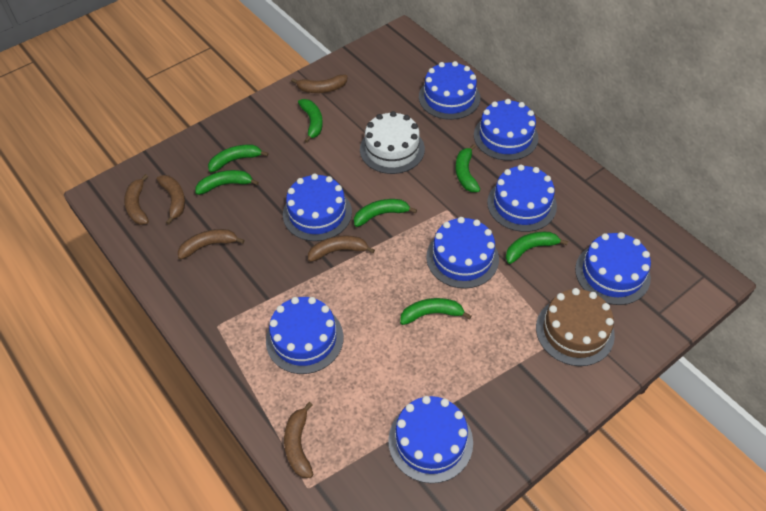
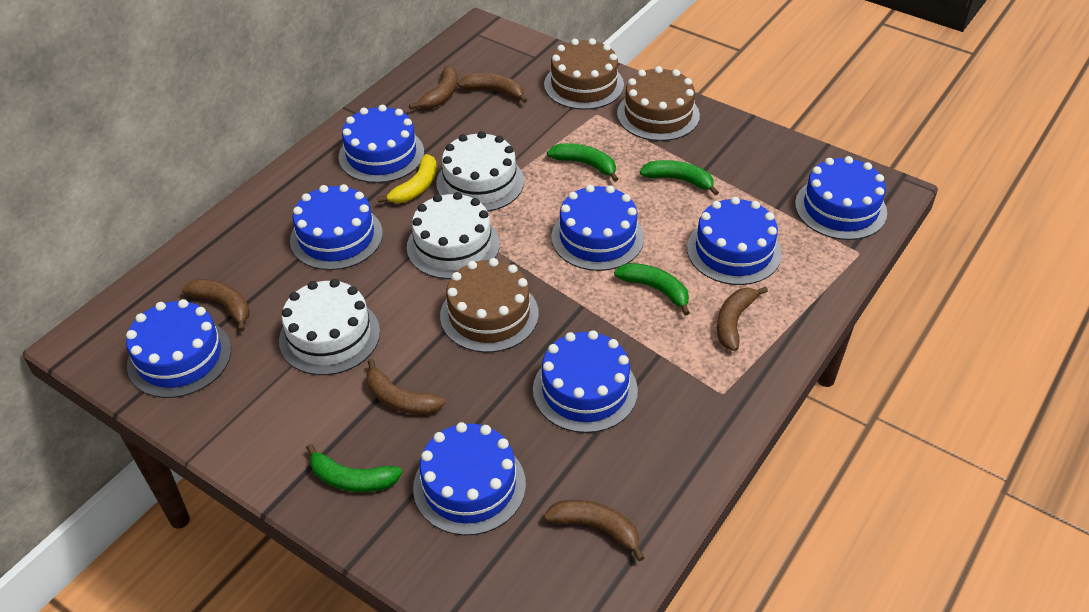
brown cake: 1 -> 3
green banana: 7 -> 4
white cake: 1 -> 3
yellow banana: 0 -> 1

